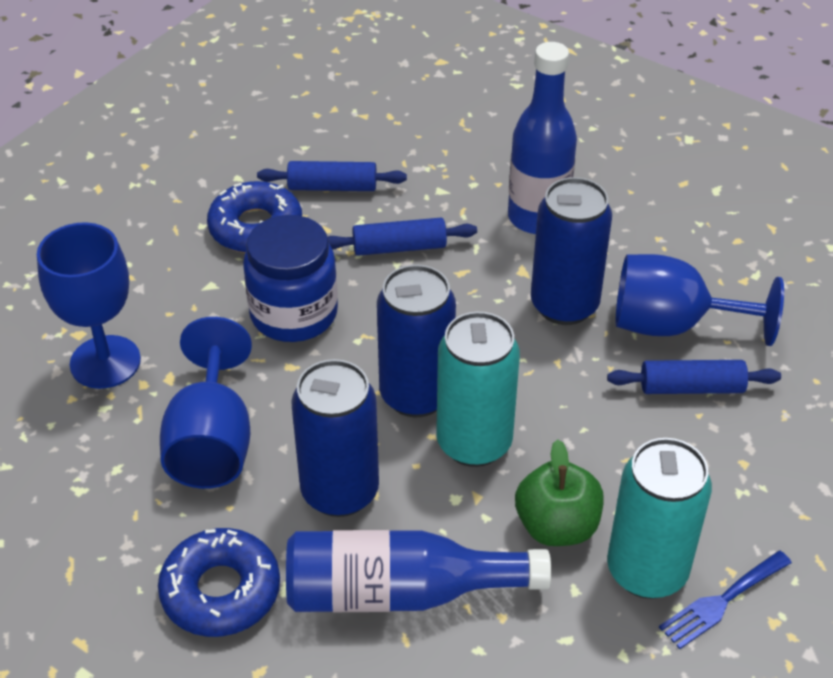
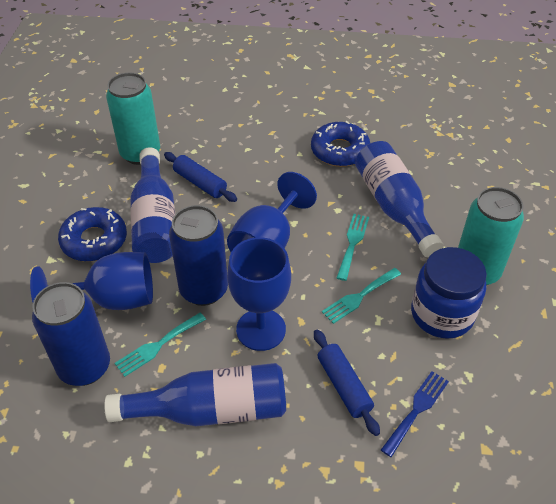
blue bottle: 2 -> 3
blue can: 3 -> 2
blue rolling pin: 3 -> 2
green apple: 1 -> 0
turquoise fork: 0 -> 3

